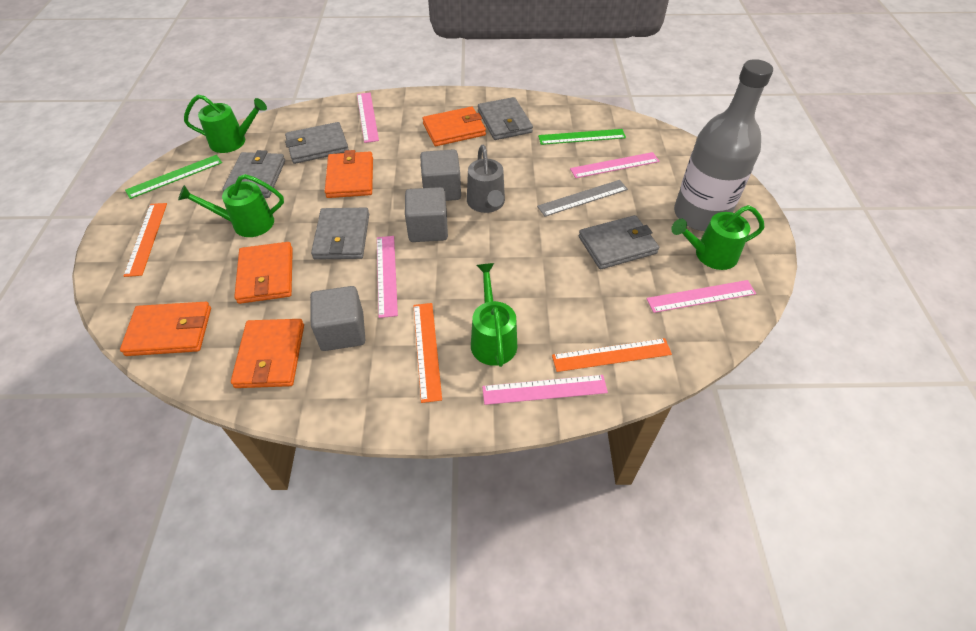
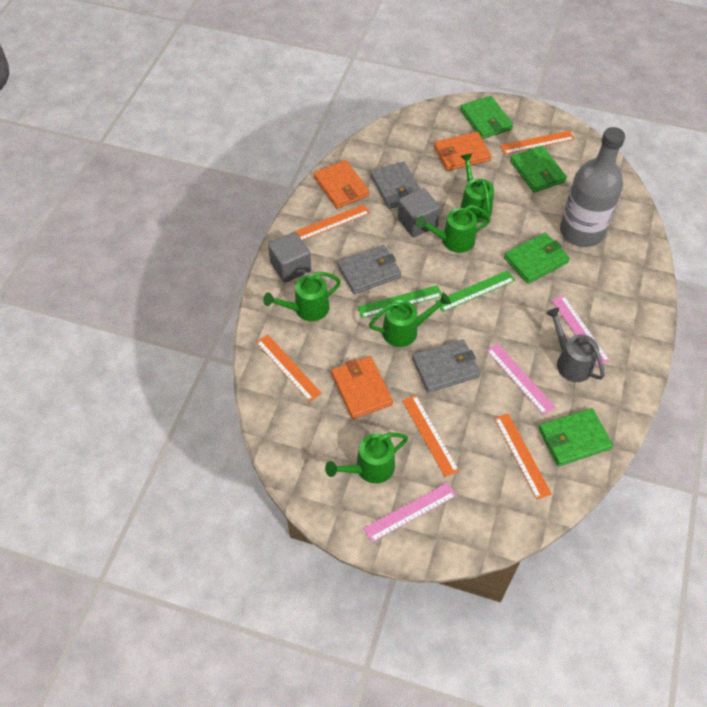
green wallet: 0 -> 4
green watering can: 4 -> 5
grey cube: 3 -> 2
grey ruler: 1 -> 0
grey wallet: 5 -> 3
orange ruler: 3 -> 5
orange wallet: 5 -> 3
pink ruler: 5 -> 3

